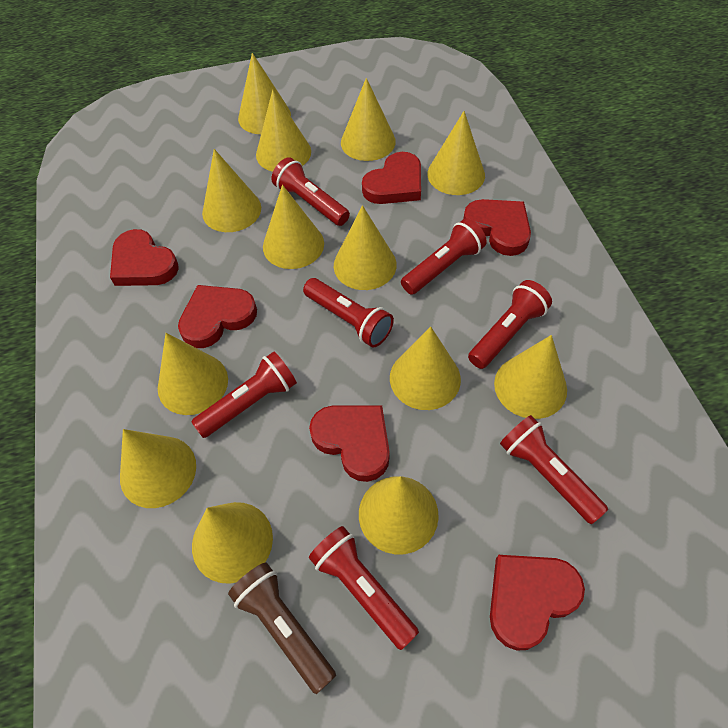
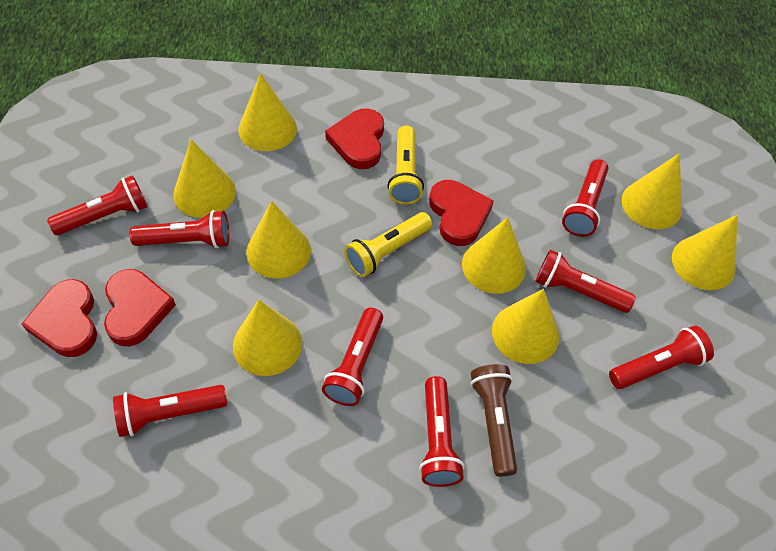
red flashlight: 7 -> 8
red heart: 6 -> 4
yellow cone: 13 -> 8
yellow flashlight: 0 -> 2

